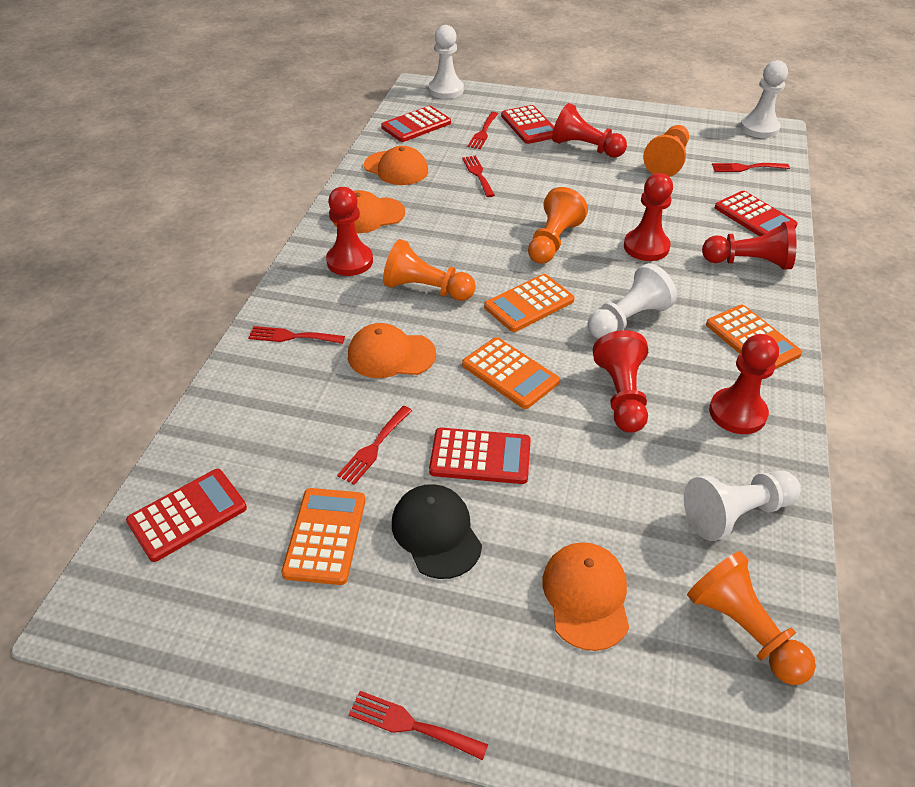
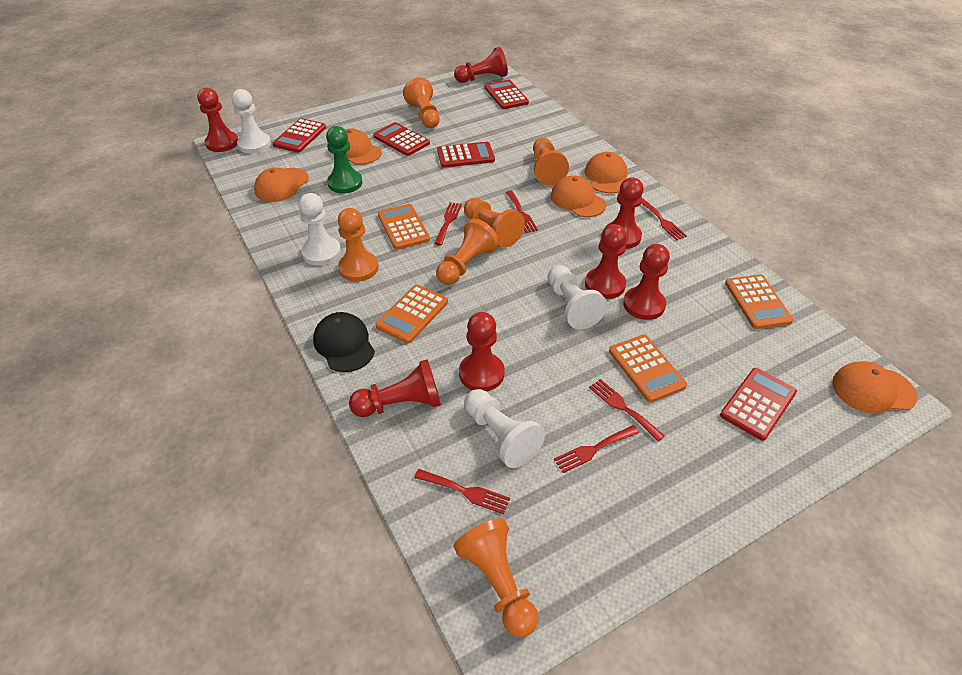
green pawn: 0 -> 1
orange cap: 4 -> 5
orange pawn: 4 -> 6
red pawn: 6 -> 7

